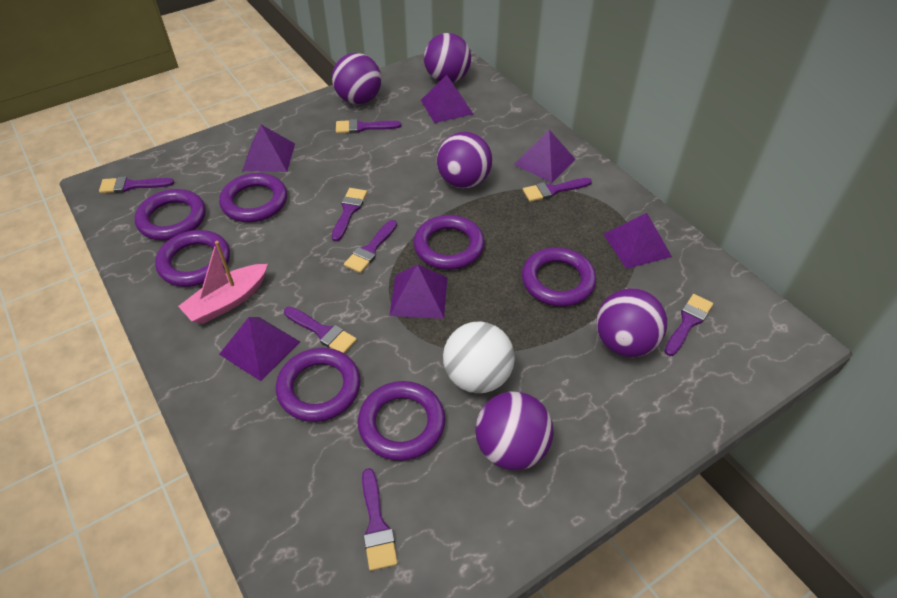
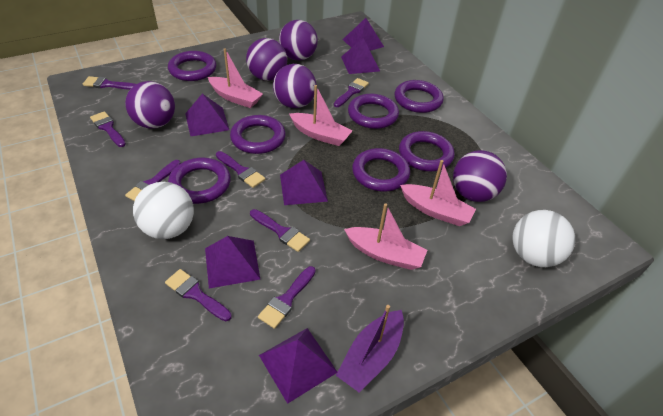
pink boat: 1 -> 4
purple boat: 0 -> 1
white ball: 1 -> 2

